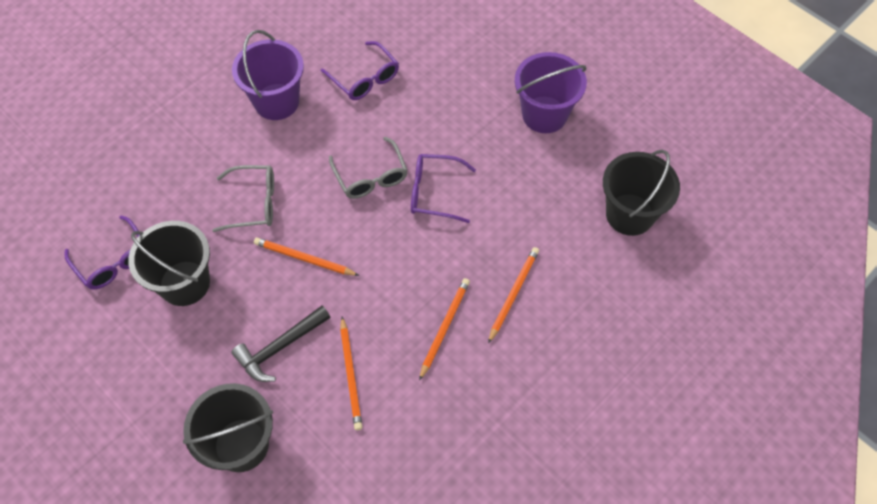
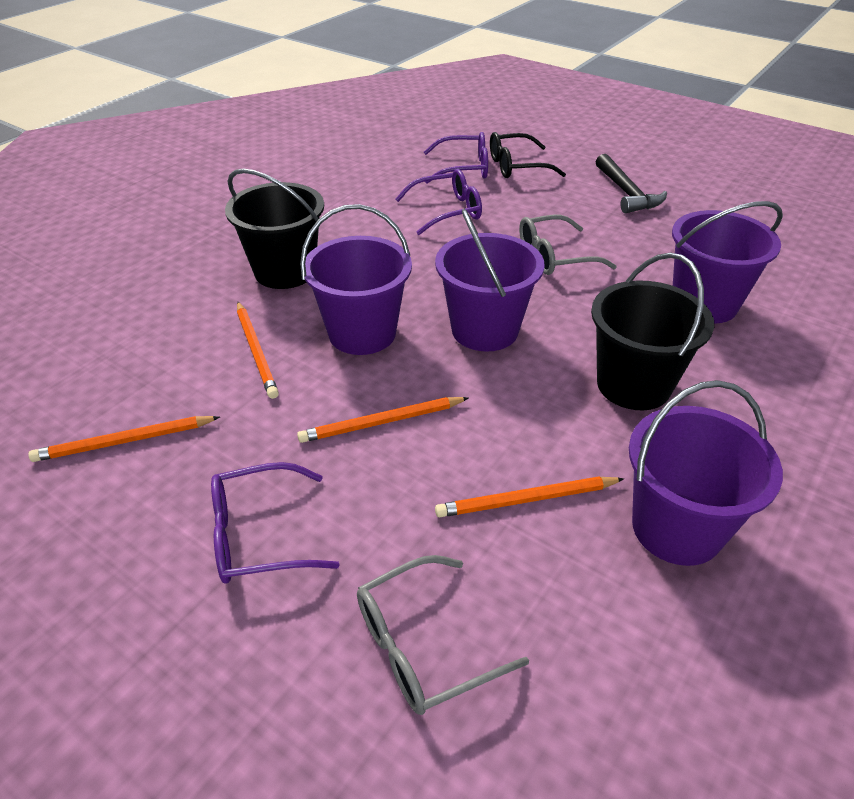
black bucket: 3 -> 2
black glasses: 0 -> 1
purple bucket: 2 -> 4

